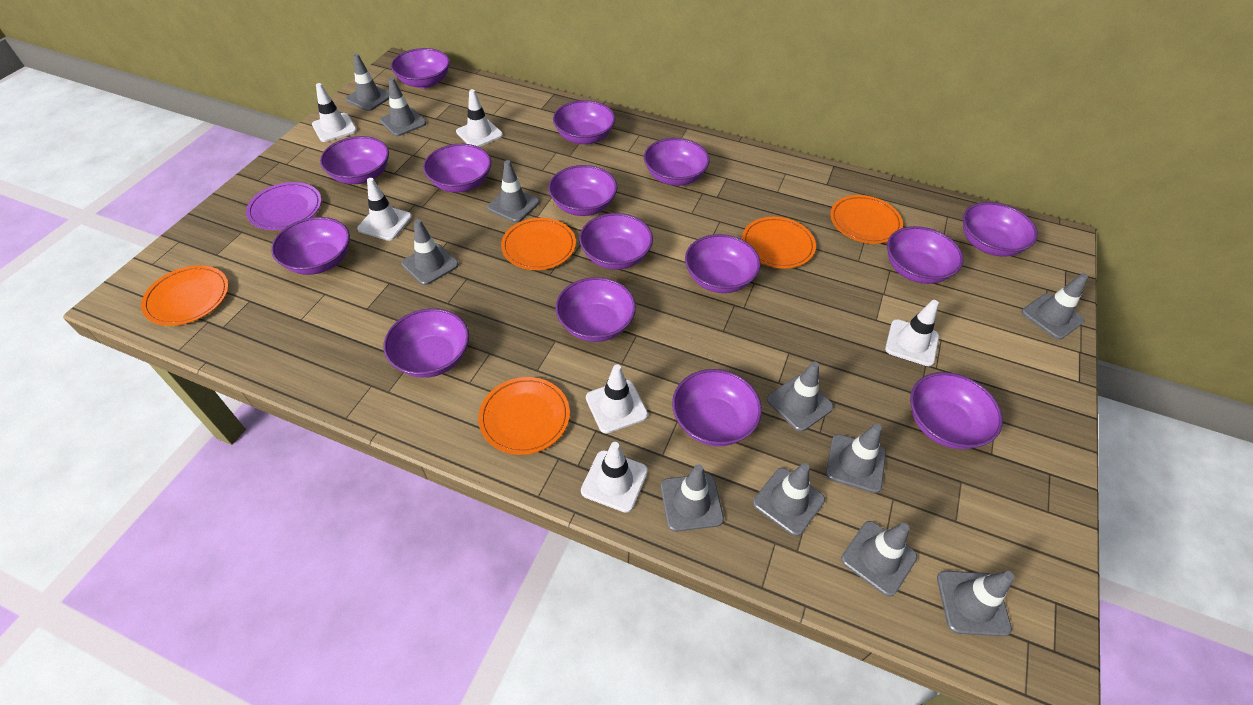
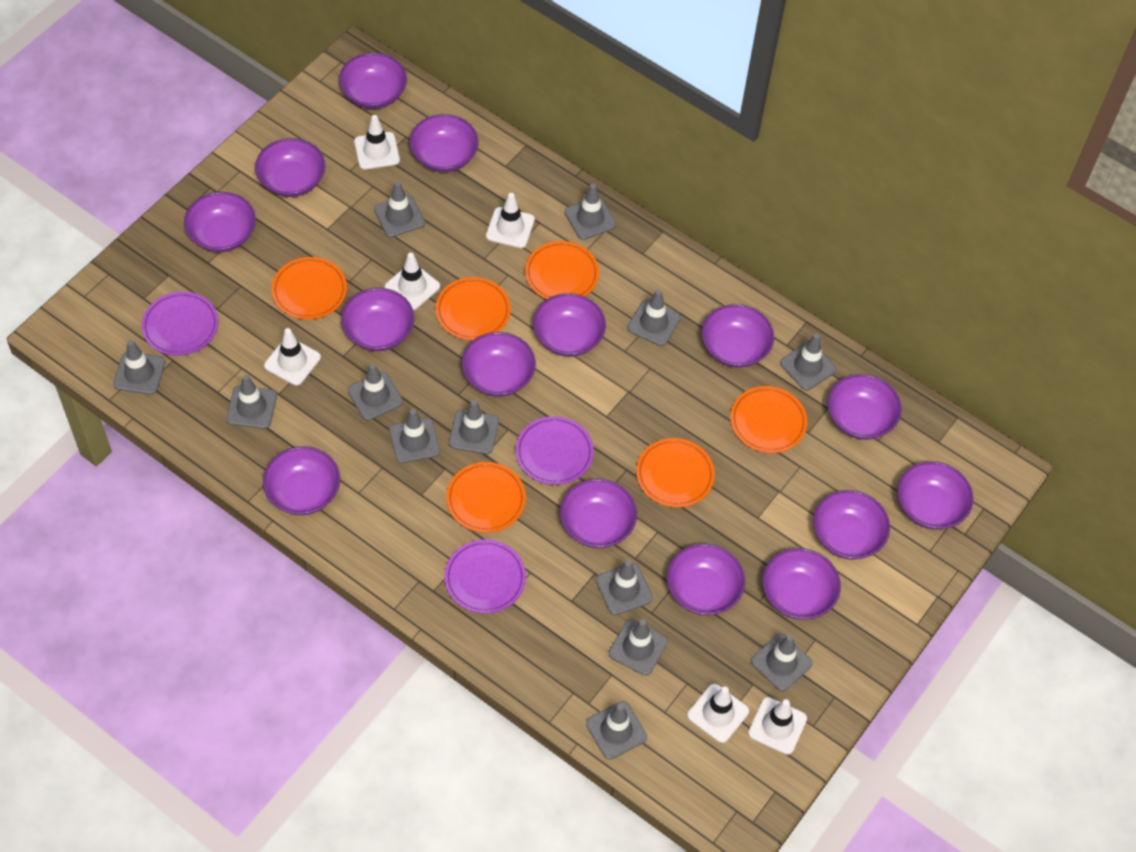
grey traffic cone: 11 -> 13
orange plate: 5 -> 6
purple plate: 1 -> 3

